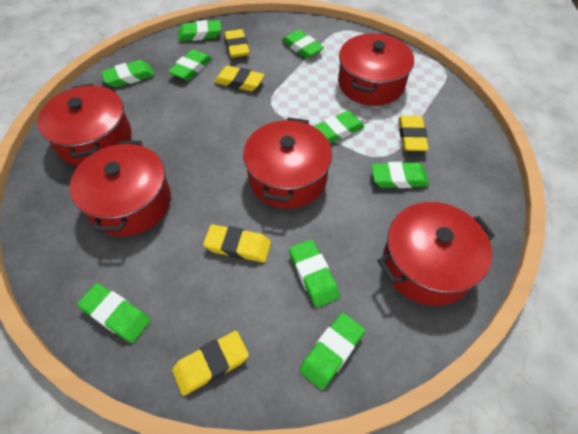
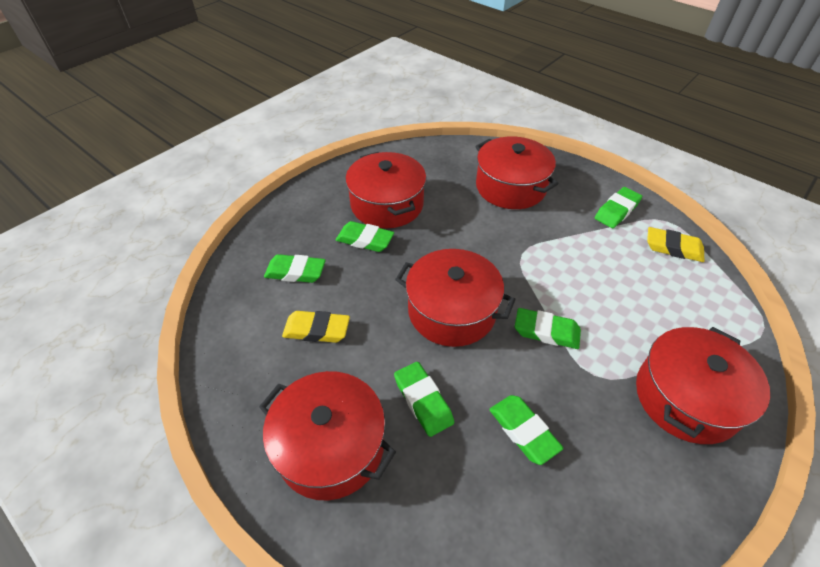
green eraser: 9 -> 6
yellow eraser: 5 -> 2

